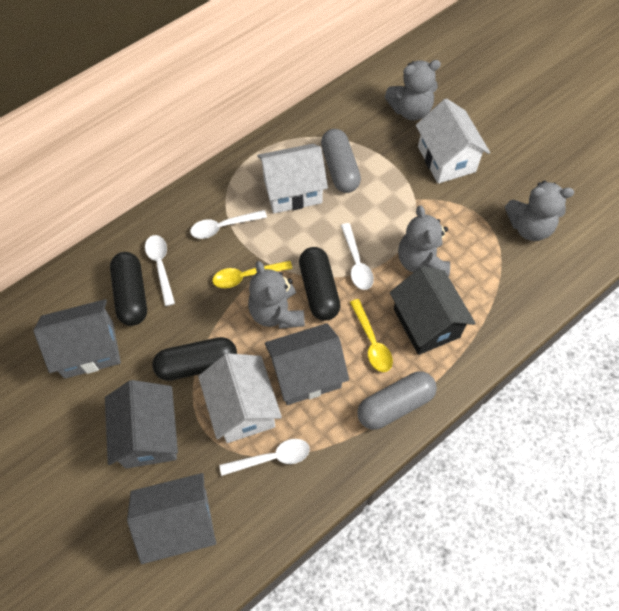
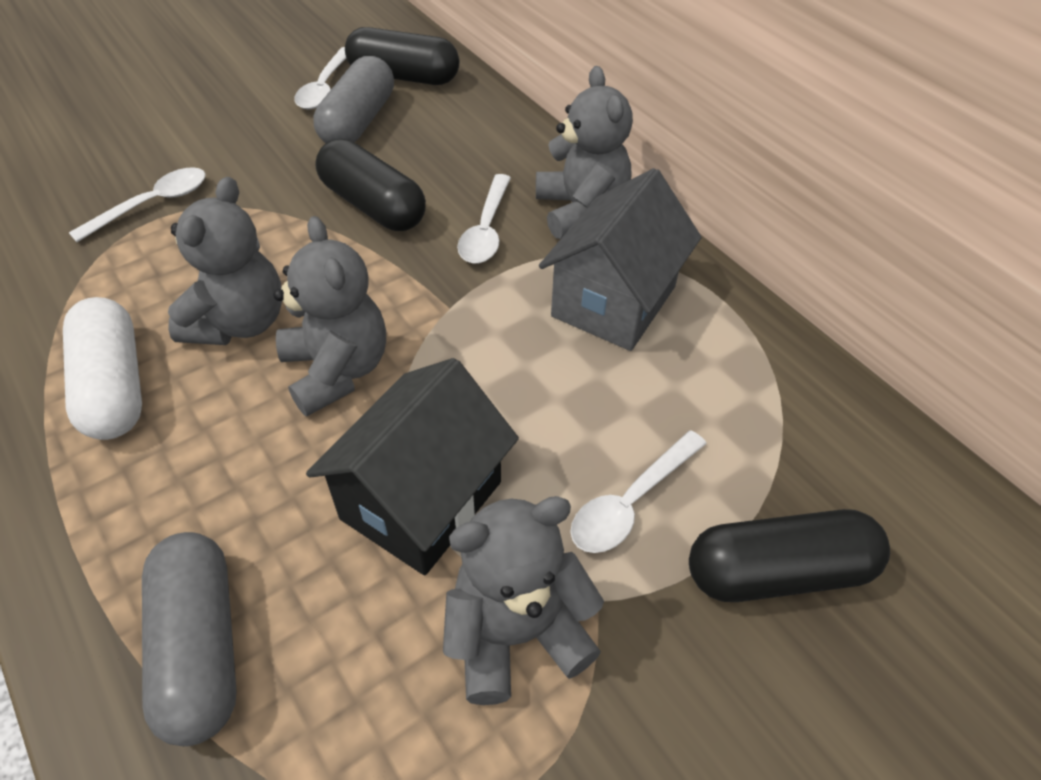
grey house: 4 -> 1
white capsule: 0 -> 1
white house: 3 -> 0
yellow spoon: 2 -> 0

